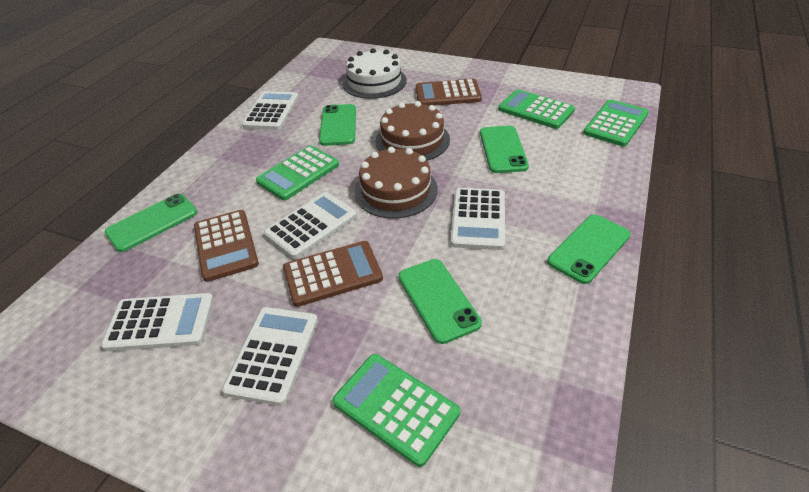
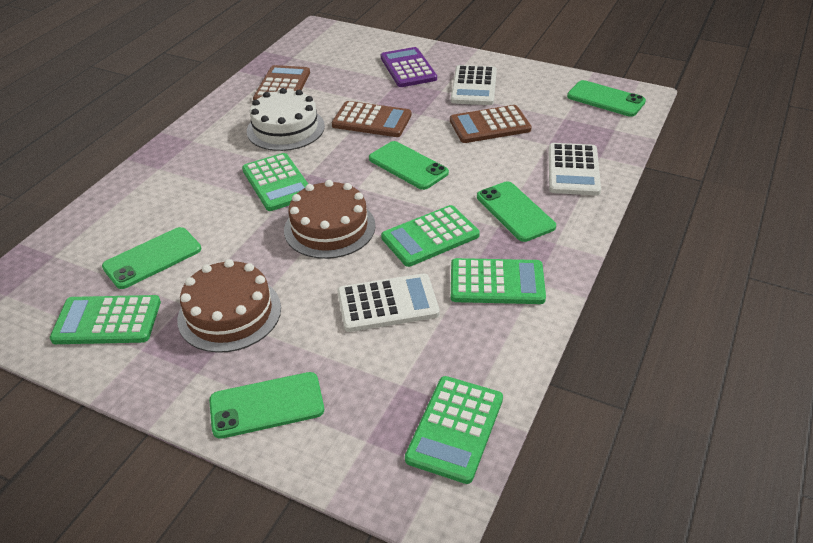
green calculator: 4 -> 5
purple calculator: 0 -> 1
white calculator: 5 -> 3

